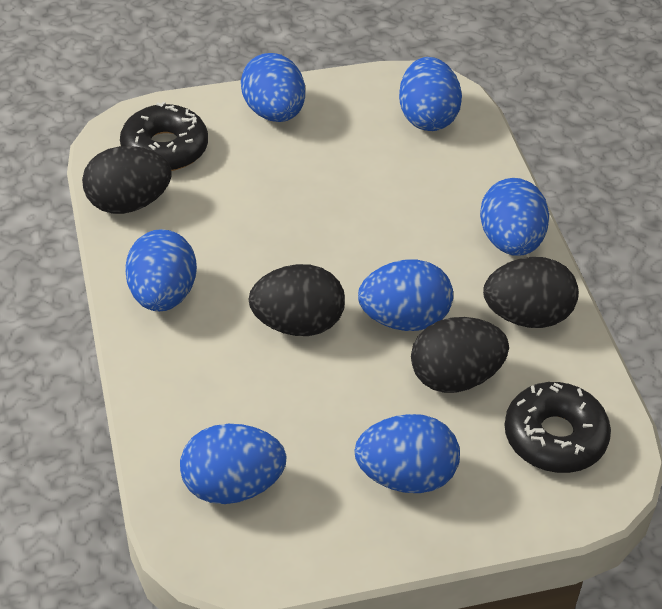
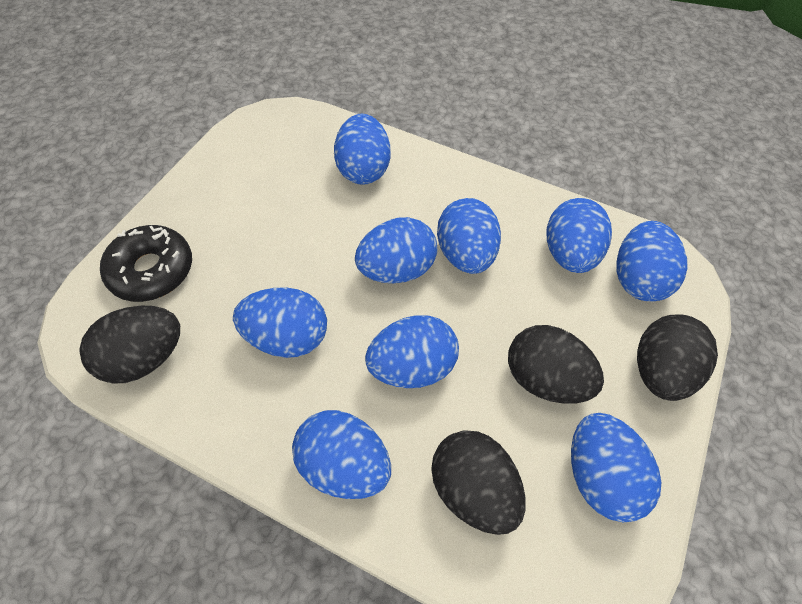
black donut: 2 -> 1
blue egg: 7 -> 9

